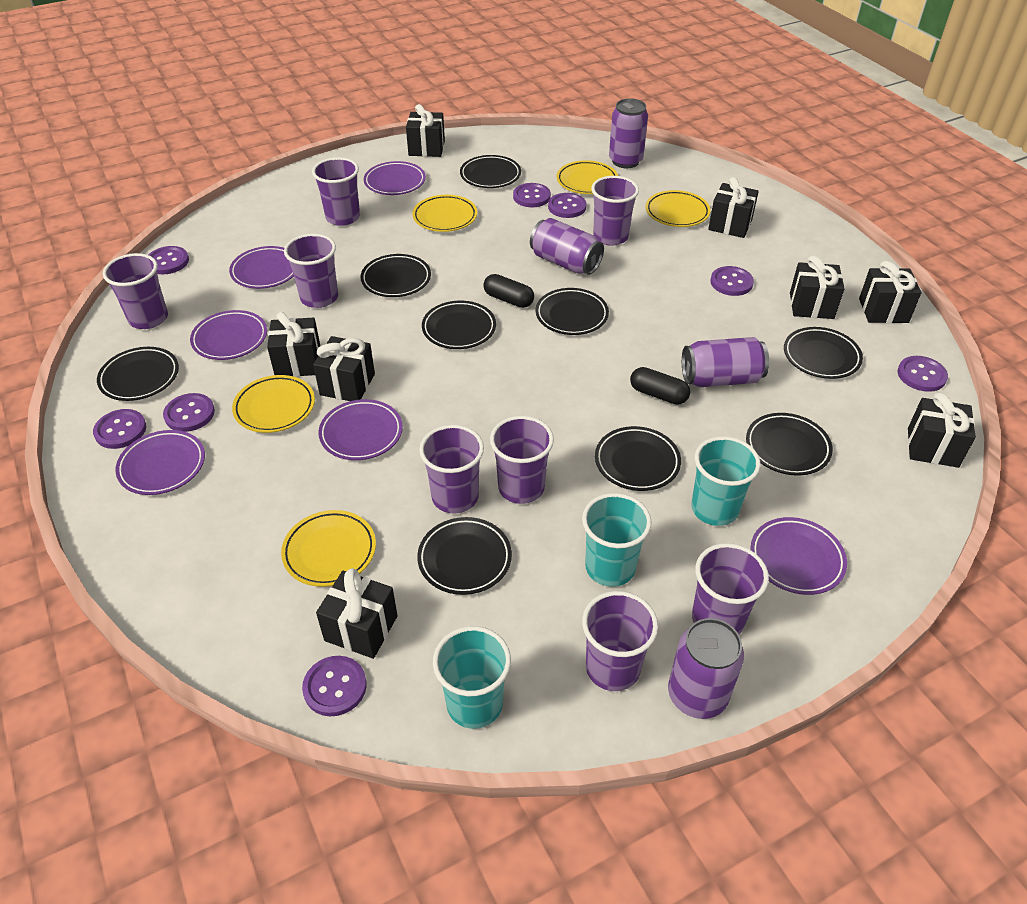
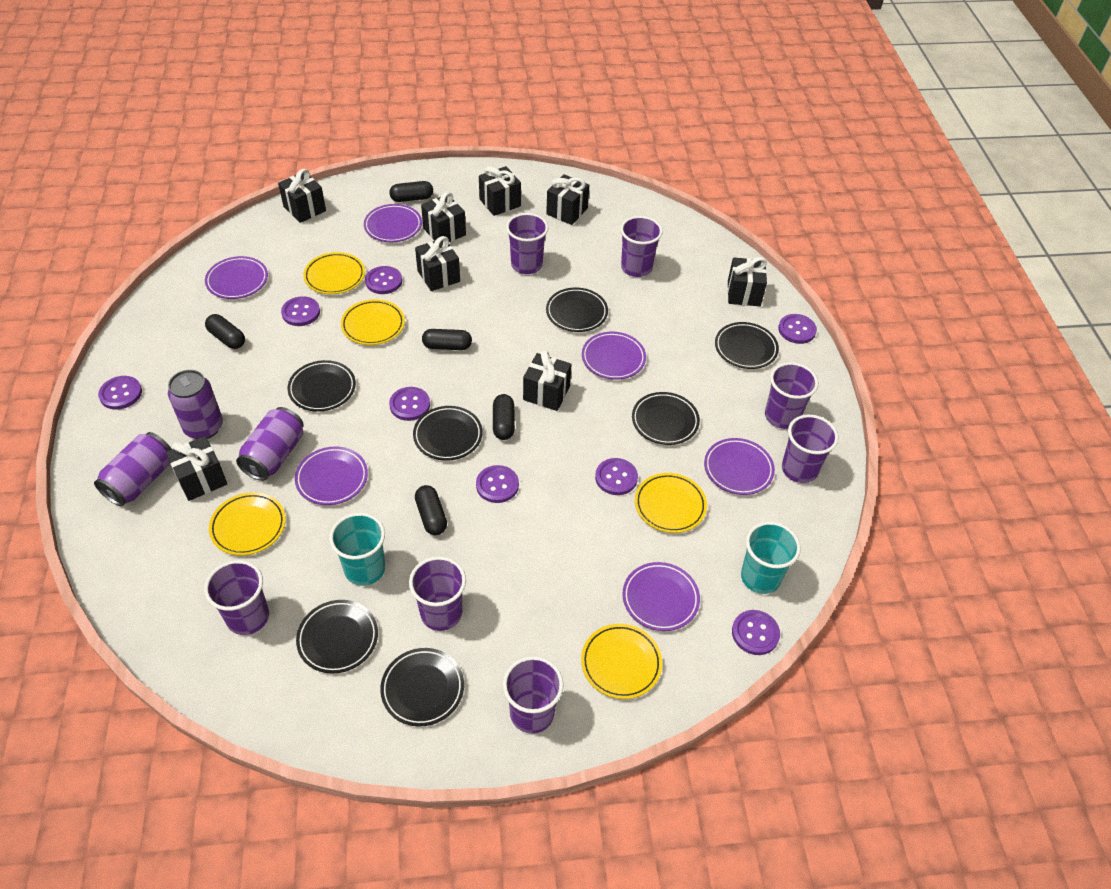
black capsule: 2 -> 5
black plate: 9 -> 7
purple can: 4 -> 3
purple cup: 8 -> 7
turquoise cup: 3 -> 2

